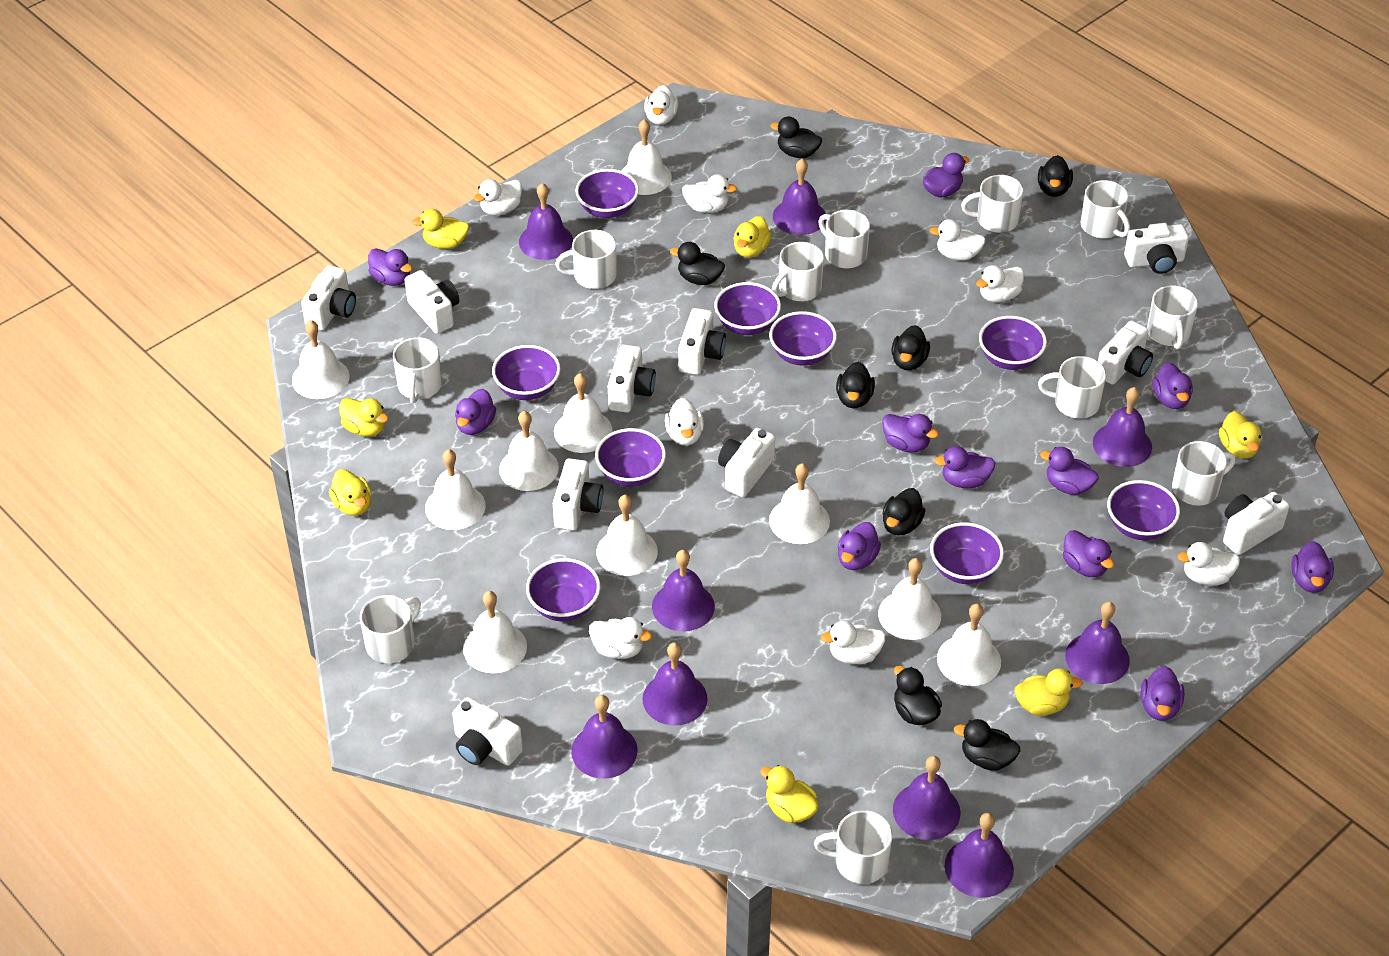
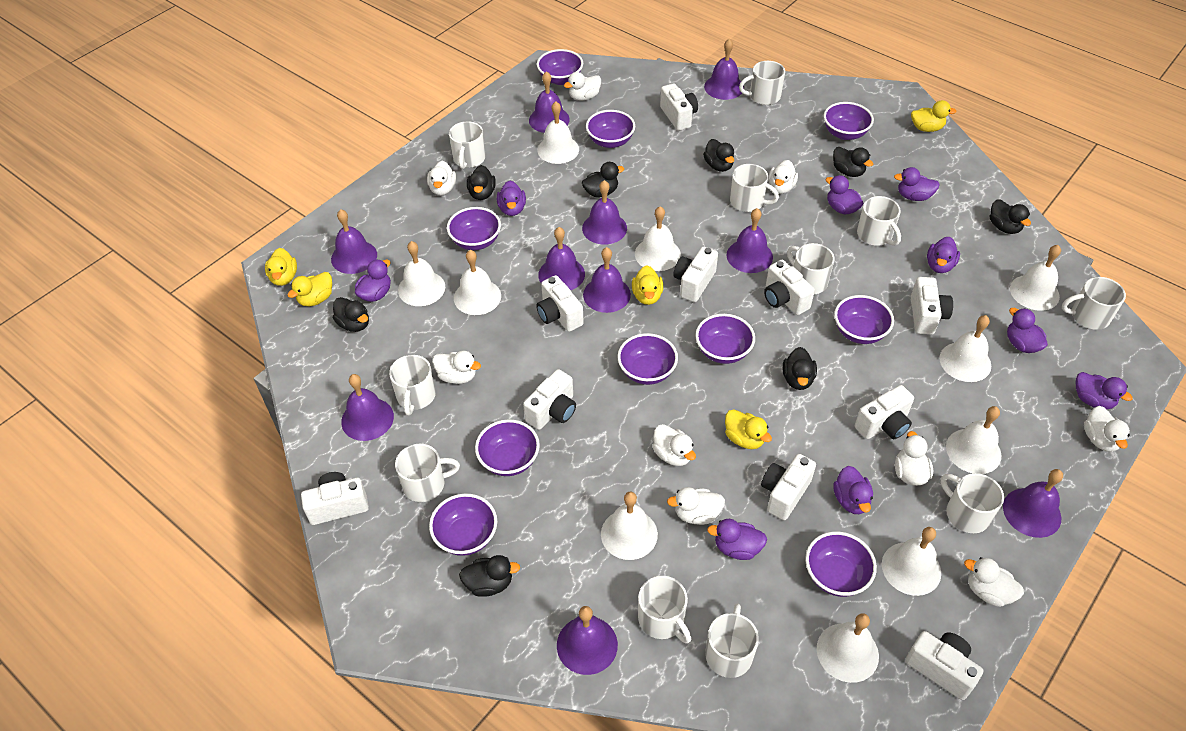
purple bell: 9 -> 10
purple bowl: 9 -> 10
purple duck: 11 -> 9
yellow duck: 7 -> 5

